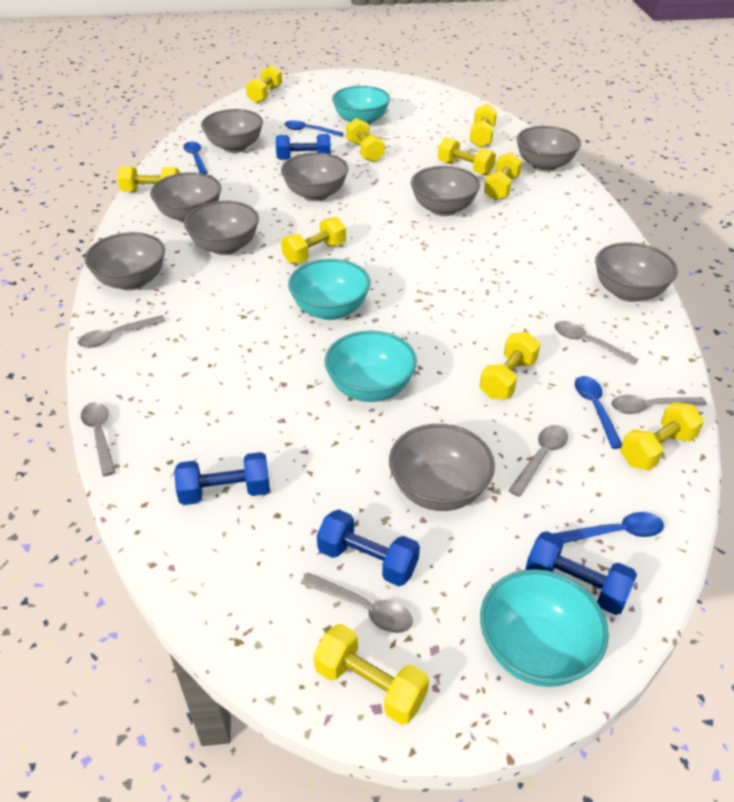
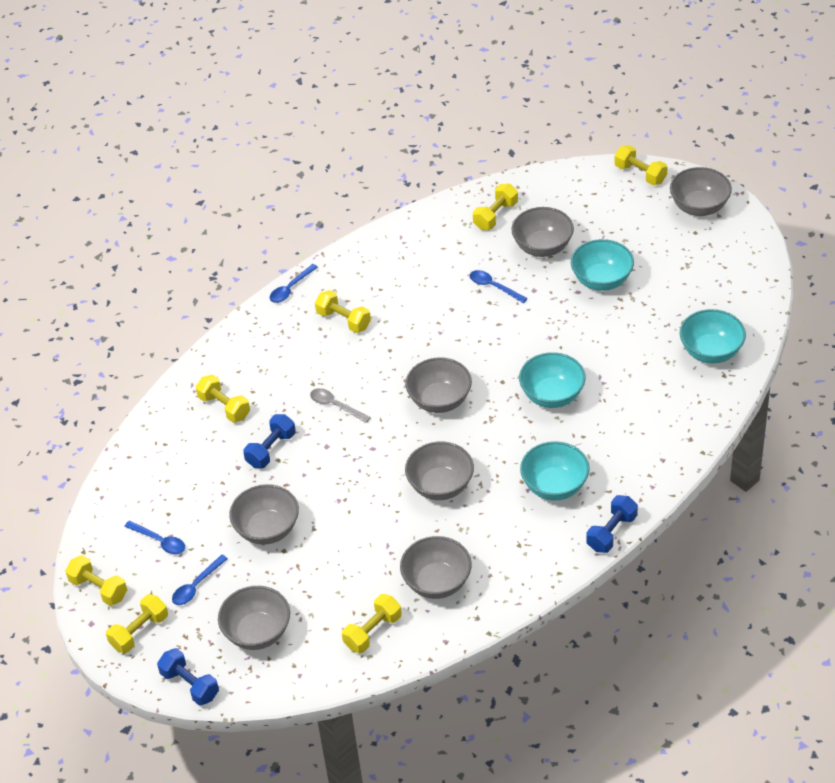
blue dumbbell: 4 -> 3
grey bowl: 9 -> 7
grey spoon: 6 -> 1
yellow dumbbell: 10 -> 7

